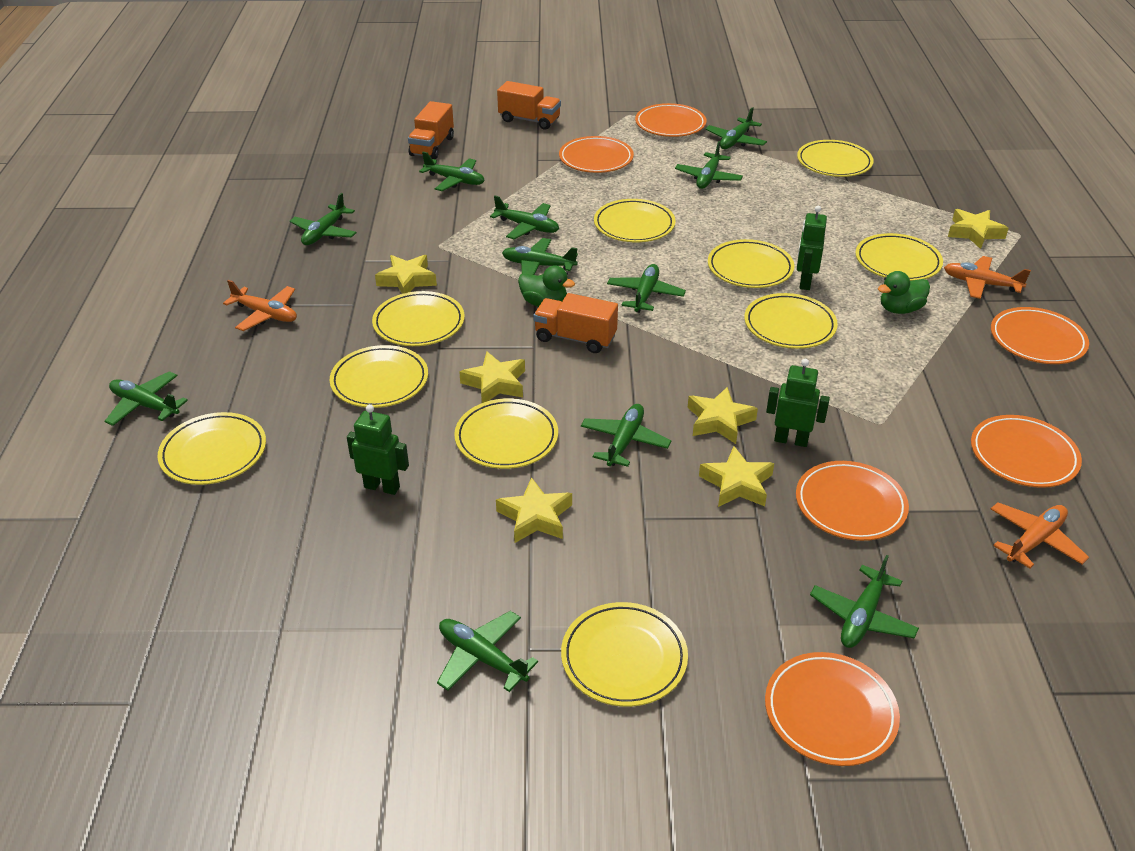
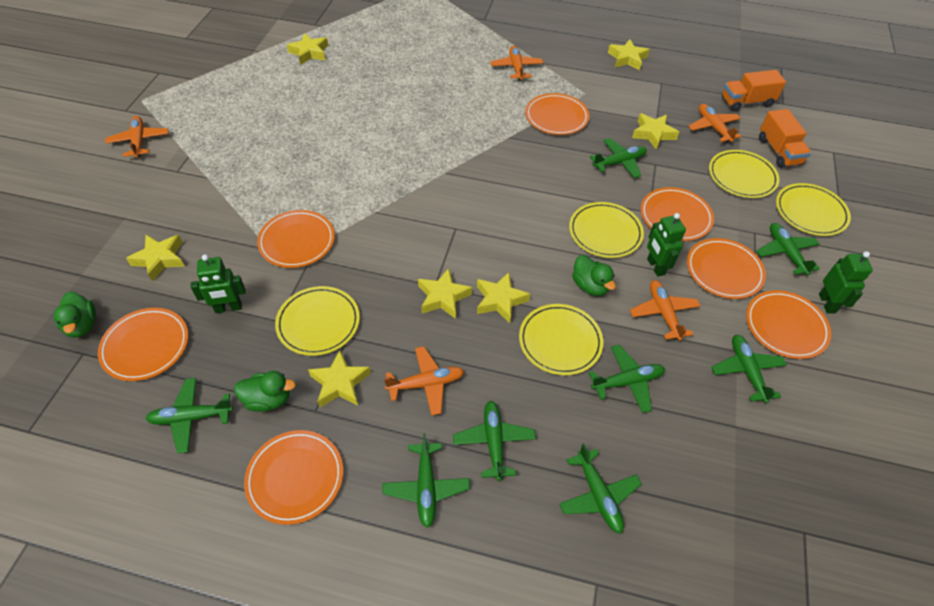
green duck: 2 -> 3
green plane: 11 -> 8
orange plane: 3 -> 5
orange plate: 6 -> 7
orange truck: 3 -> 2
yellow plate: 10 -> 5
yellow star: 6 -> 7

